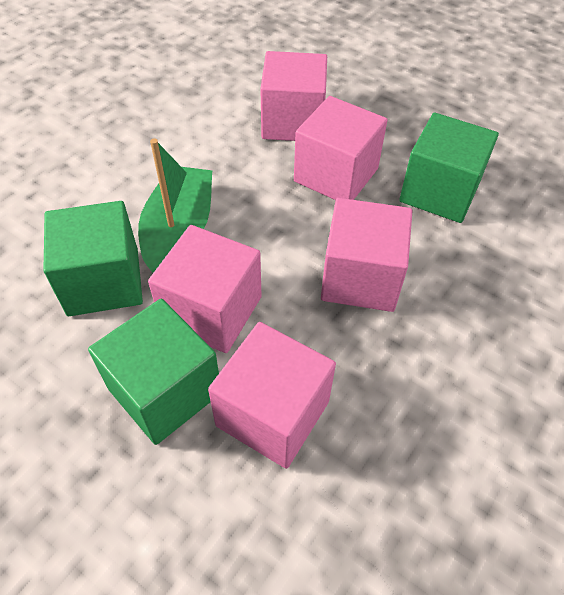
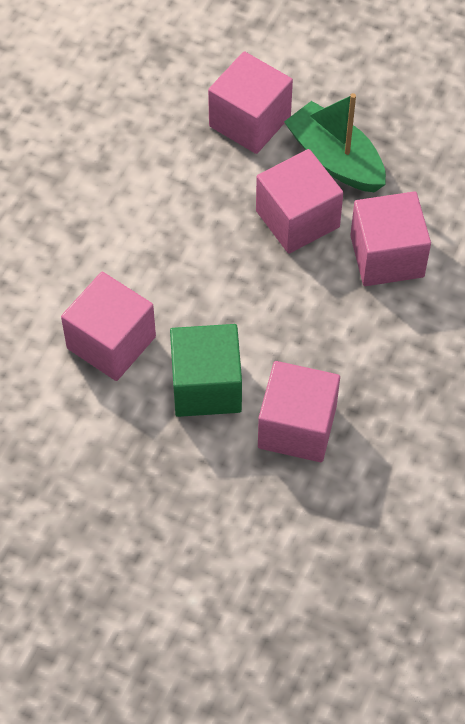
green cube: 3 -> 1

